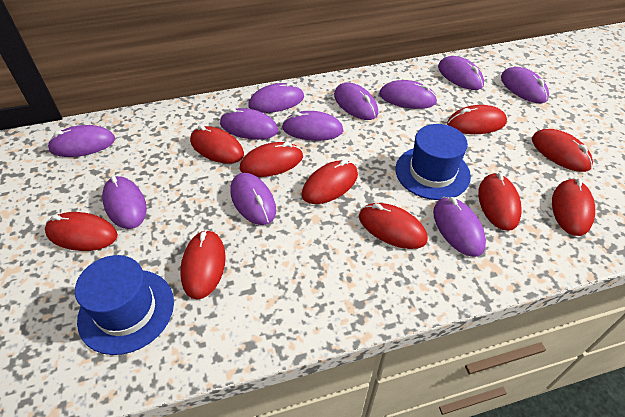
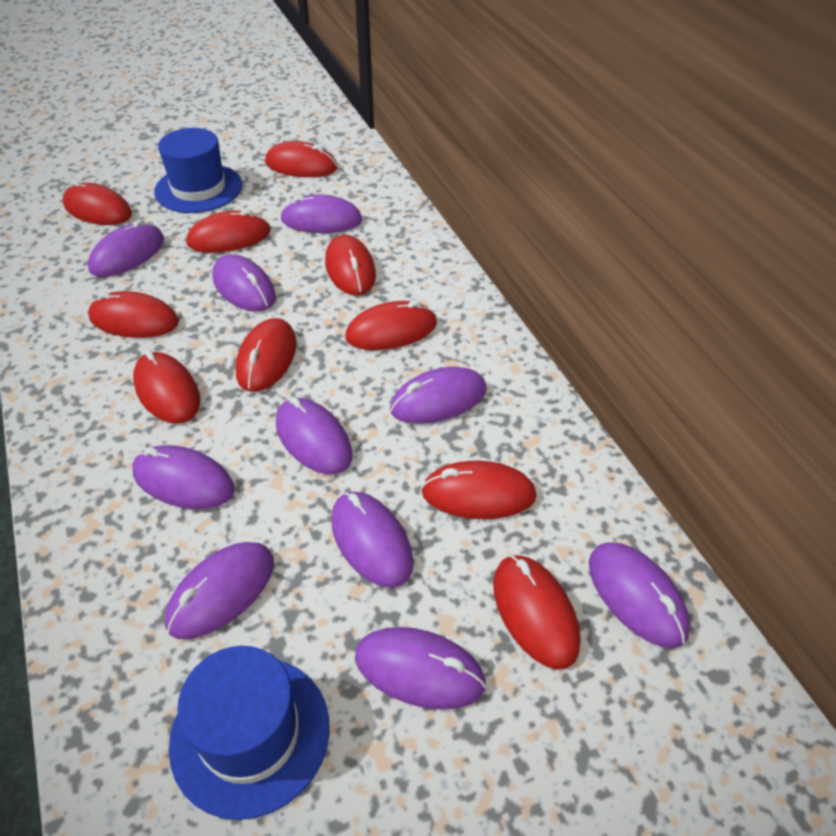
purple mouse: 11 -> 10

